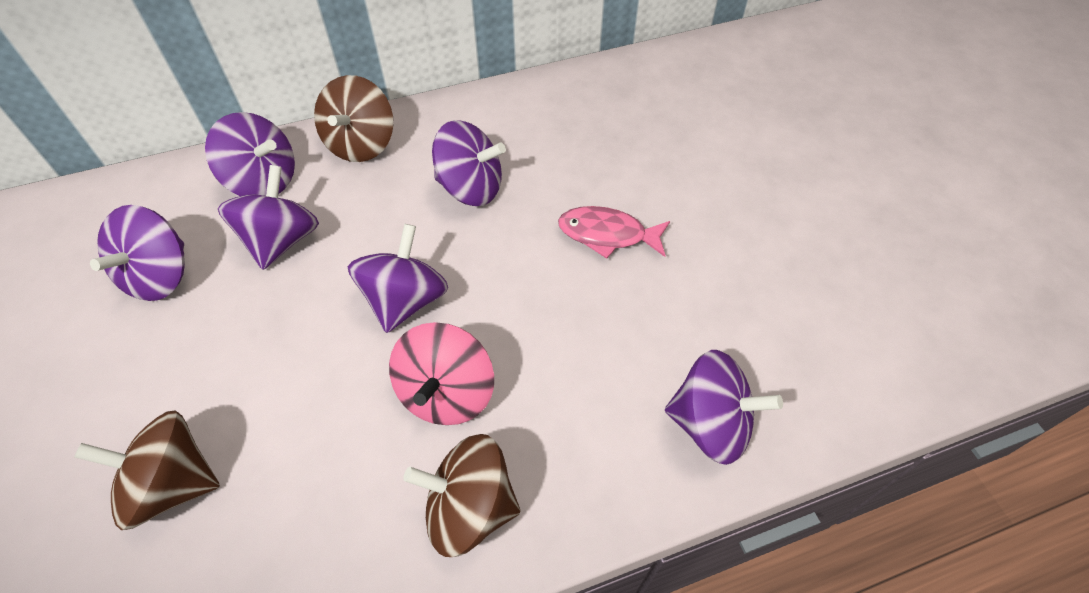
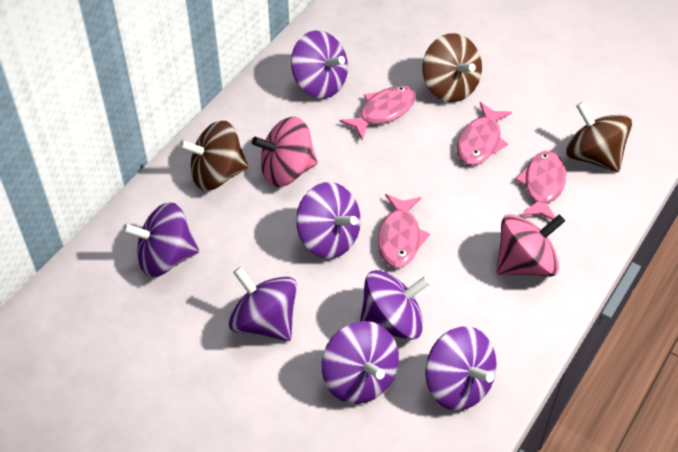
pink fish: 1 -> 4
pink spinning top: 1 -> 2
purple spinning top: 6 -> 7

